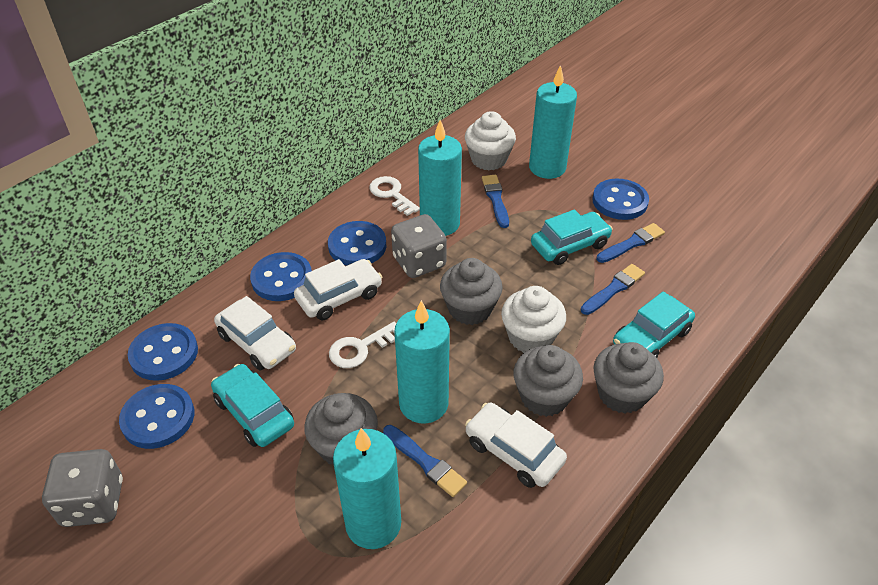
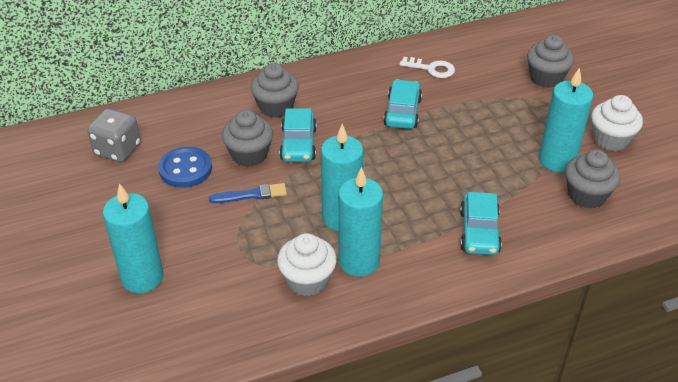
blue brush: 4 -> 1
blue button: 5 -> 1
grey dice: 2 -> 1
white car: 3 -> 0
white key: 2 -> 1

